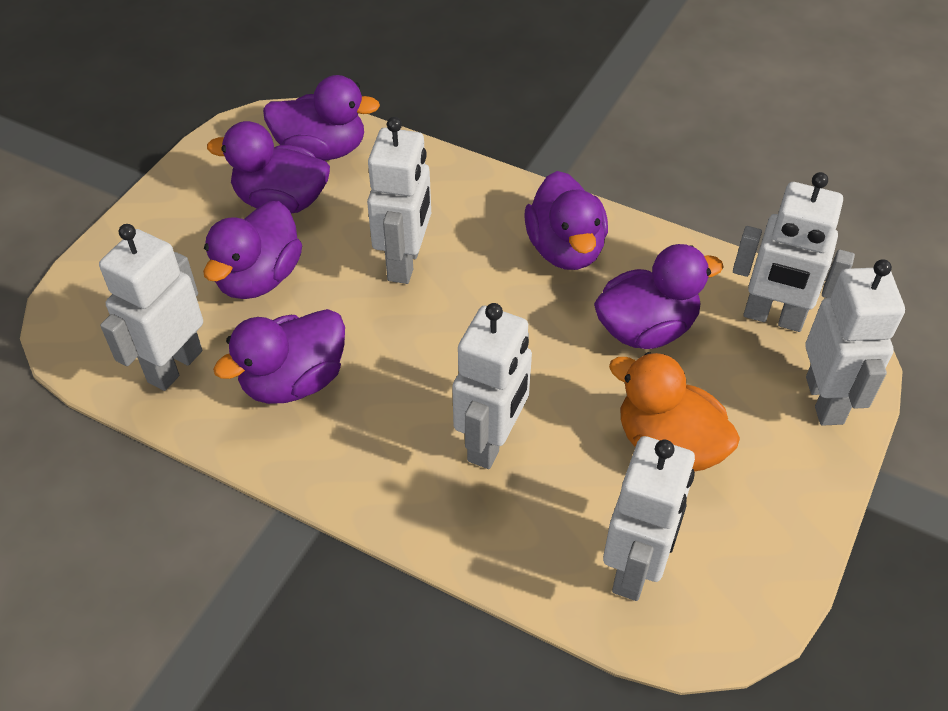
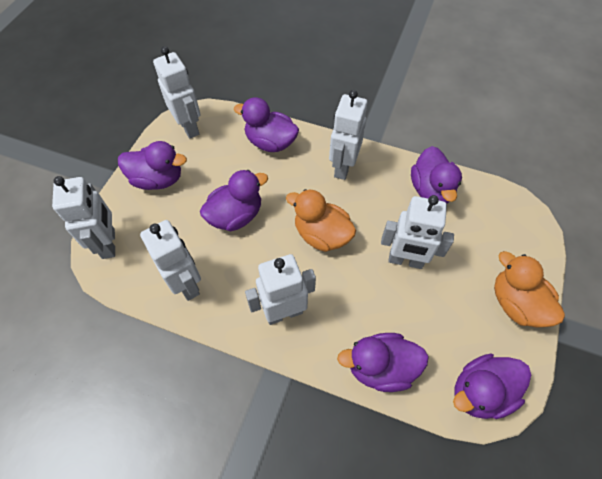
orange duck: 1 -> 2

